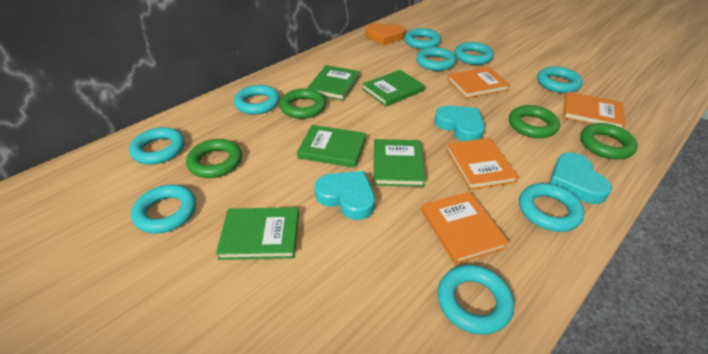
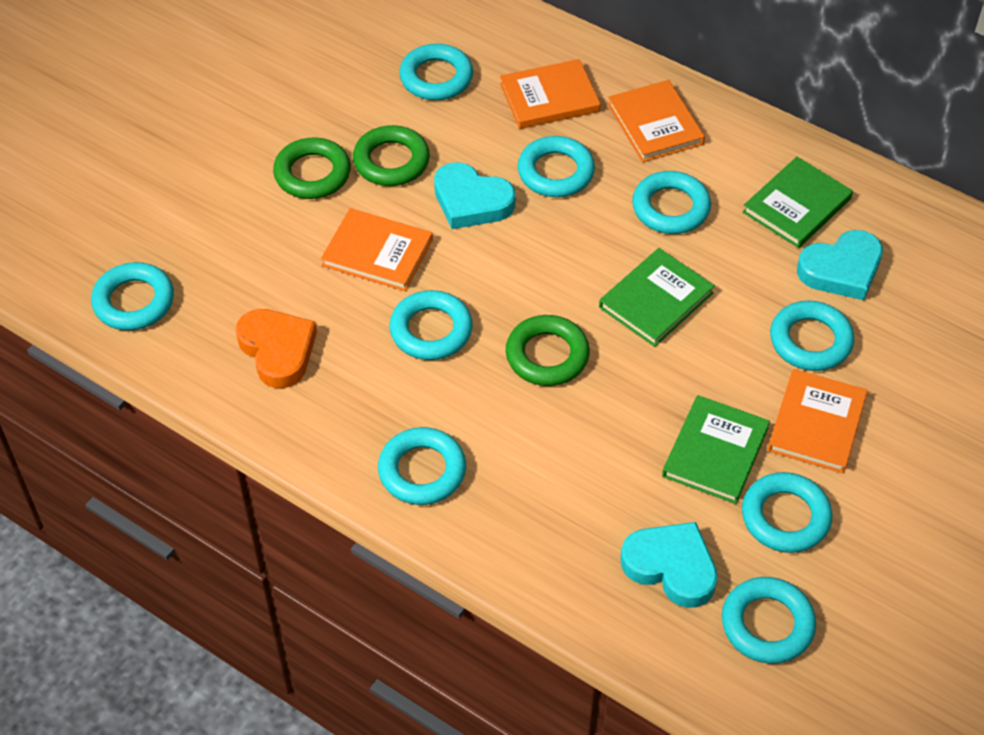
green book: 5 -> 3
green ring: 4 -> 3

